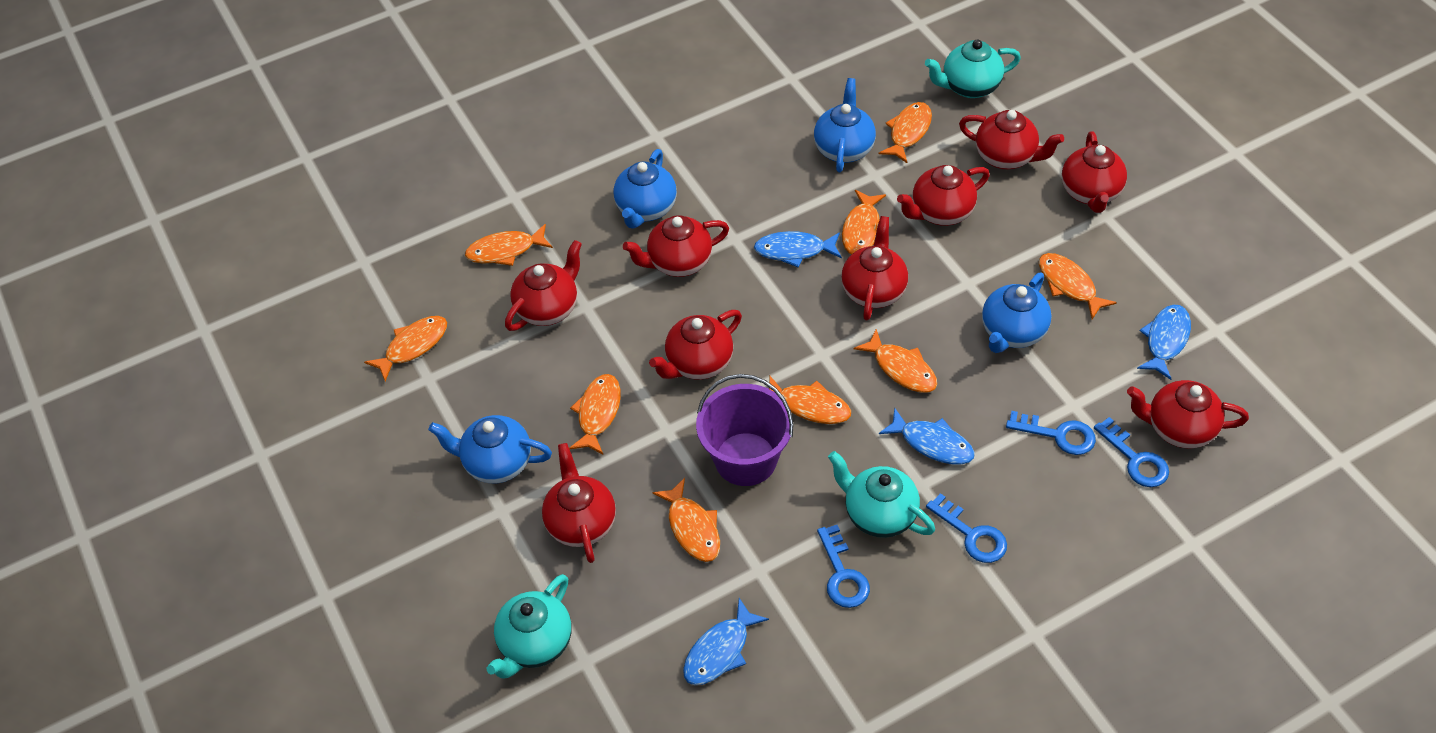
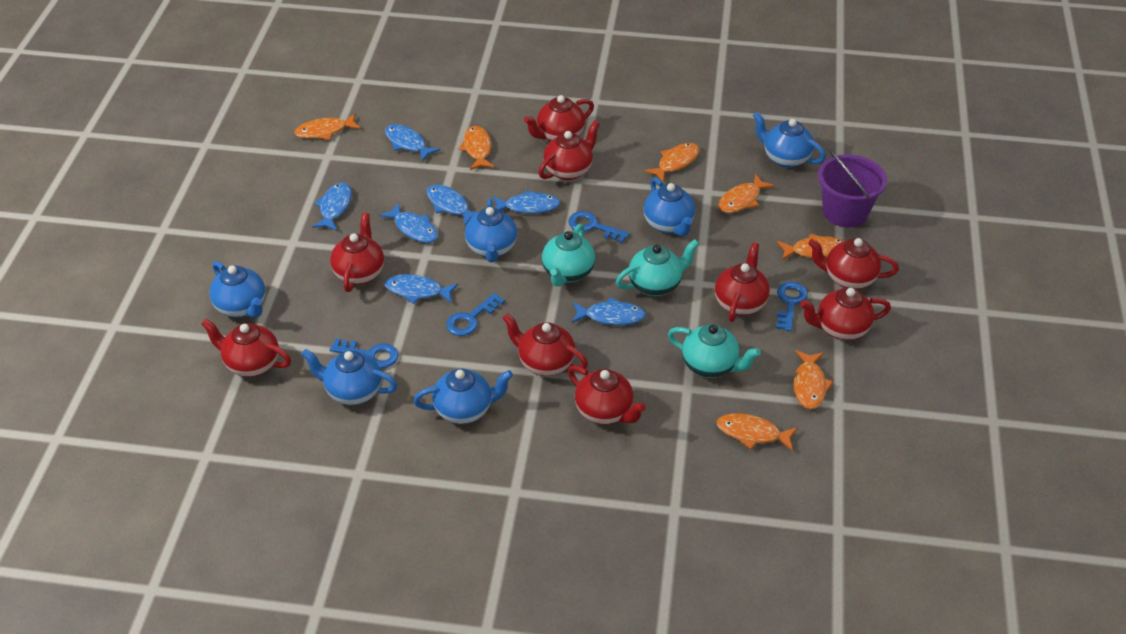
blue fish: 4 -> 7
blue teapot: 4 -> 6
orange fish: 9 -> 7

